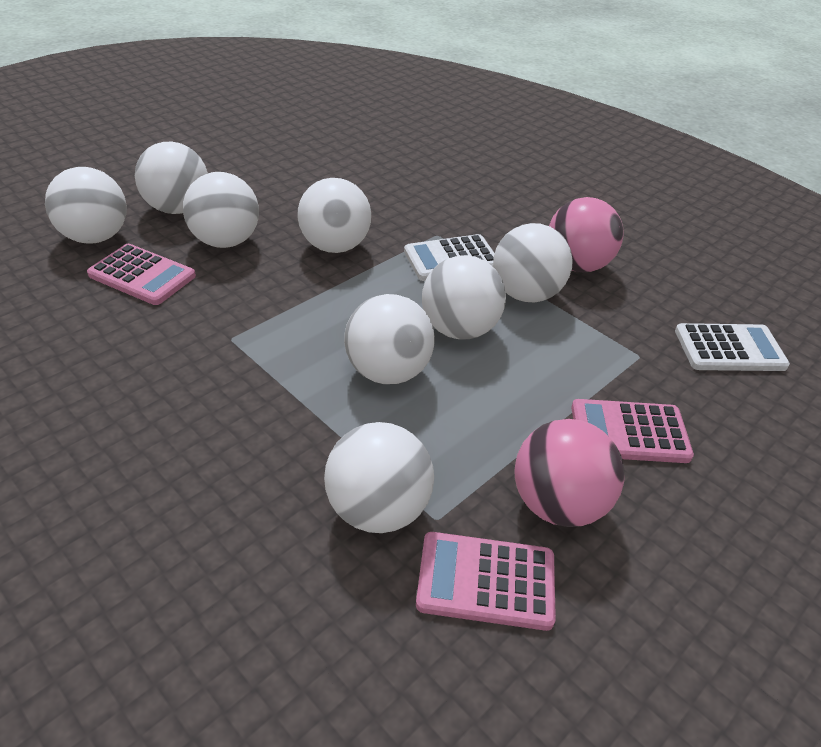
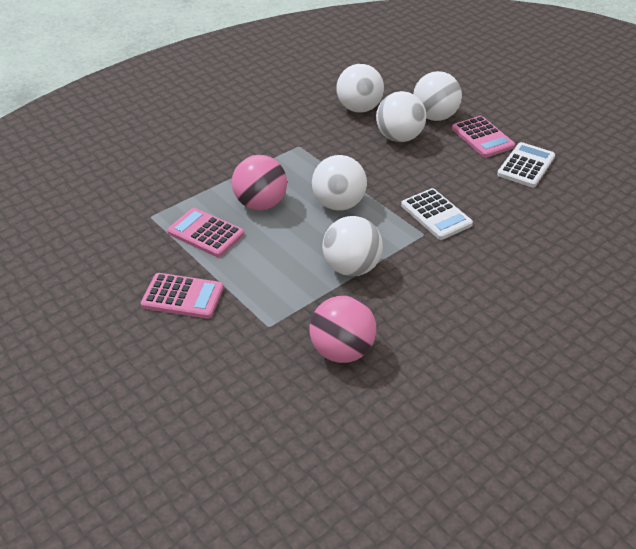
white ball: 8 -> 5

